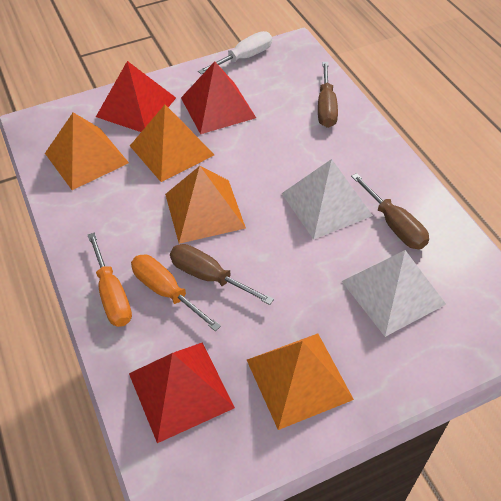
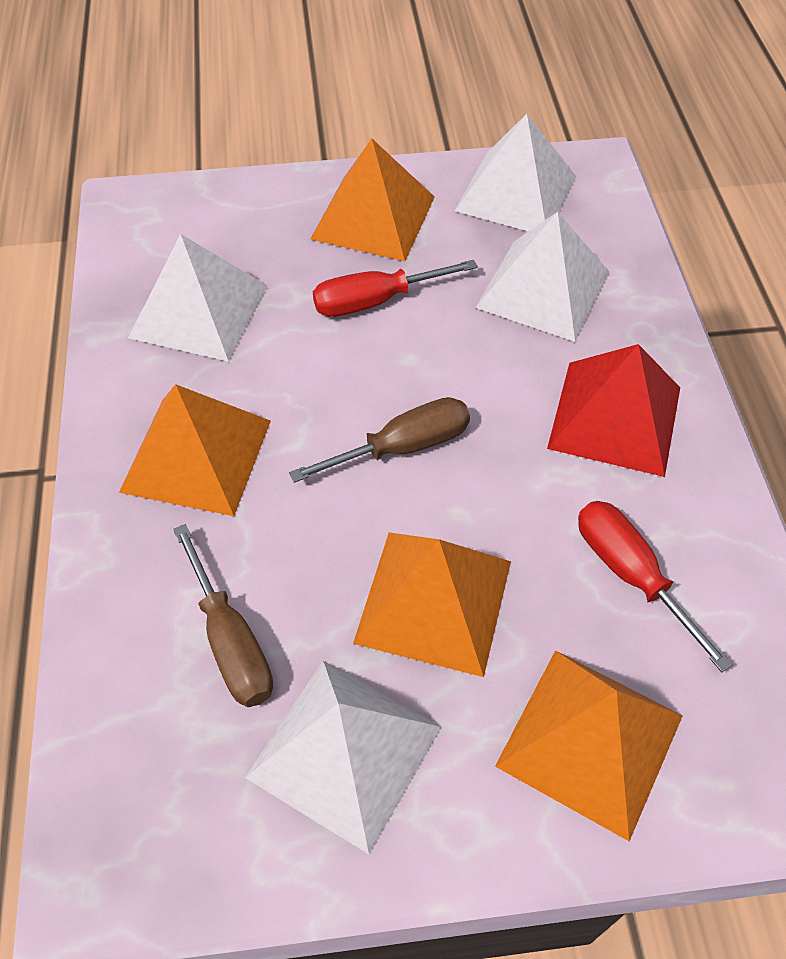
brown screwdriver: 3 -> 2
orange screwdriver: 2 -> 0
red pyramid: 3 -> 1
red screwdriver: 0 -> 2
white pyramid: 2 -> 4
white screwdriver: 1 -> 0

